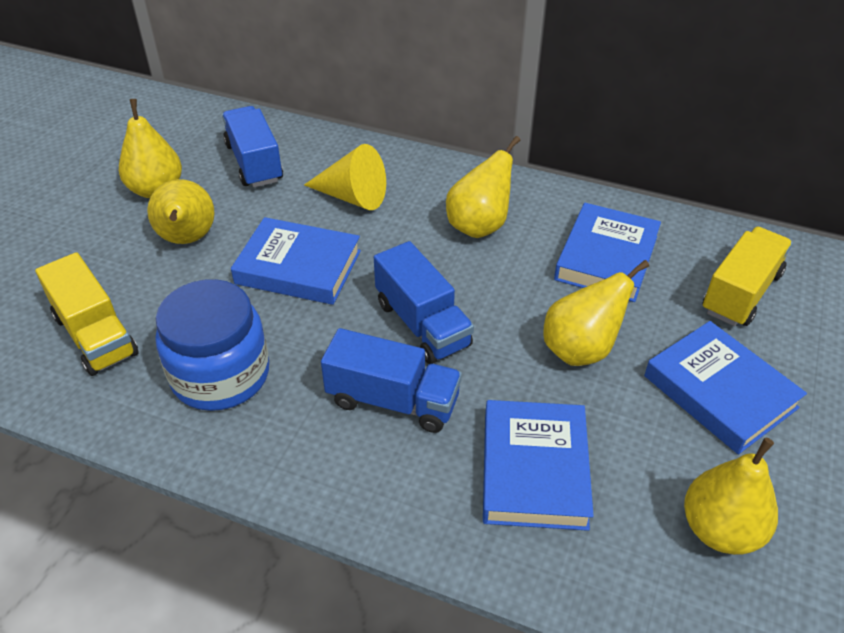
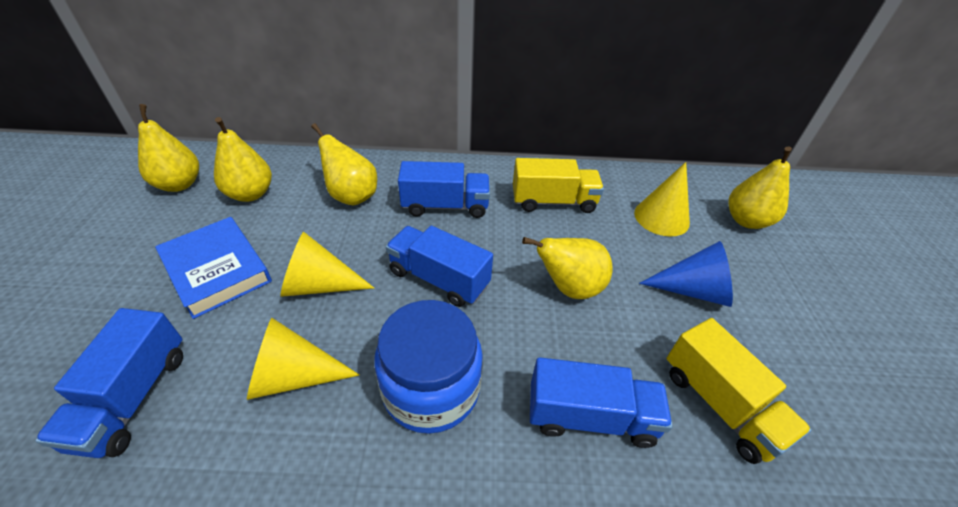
blue book: 4 -> 1
blue cone: 0 -> 1
blue truck: 3 -> 4
yellow cone: 1 -> 3

